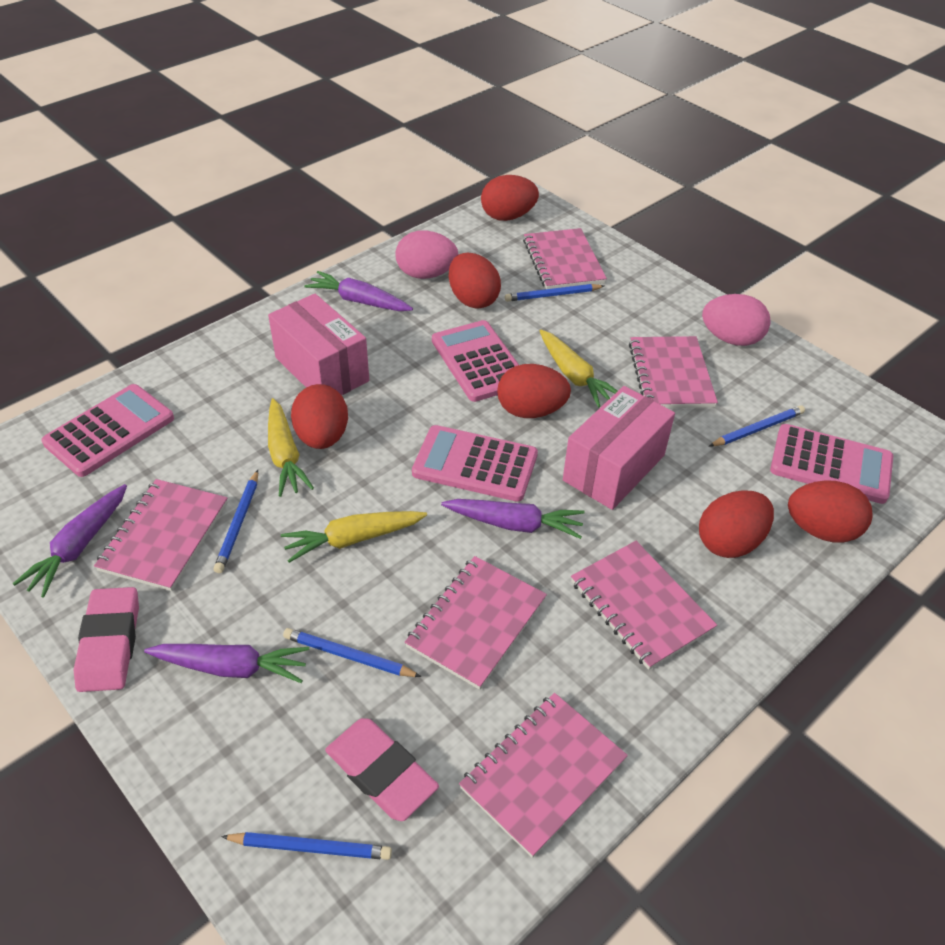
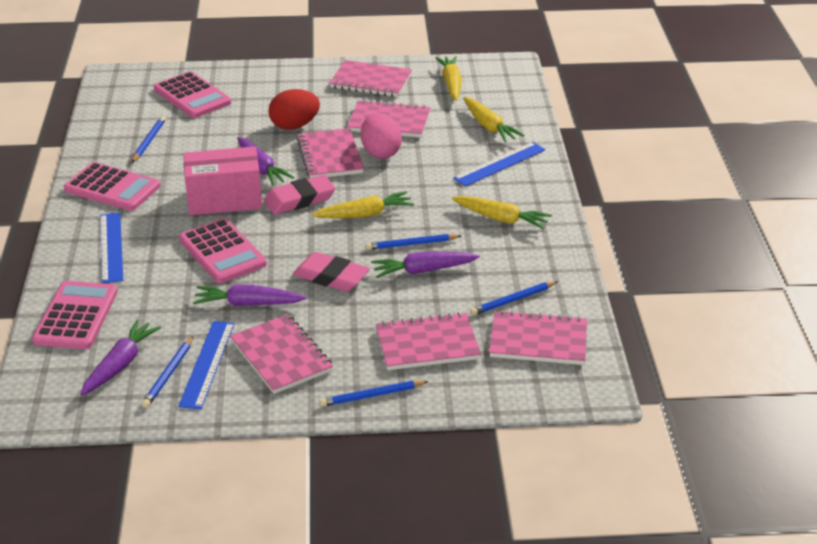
blue ruler: 0 -> 3
pink box: 2 -> 1
pink egg: 2 -> 1
red egg: 6 -> 1
yellow carrot: 3 -> 4

